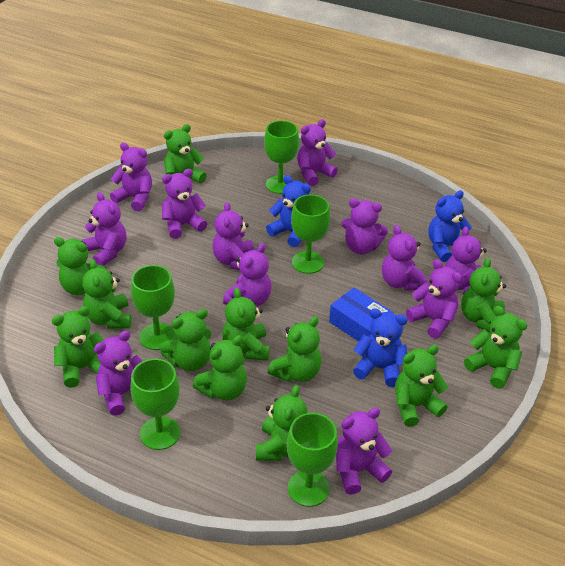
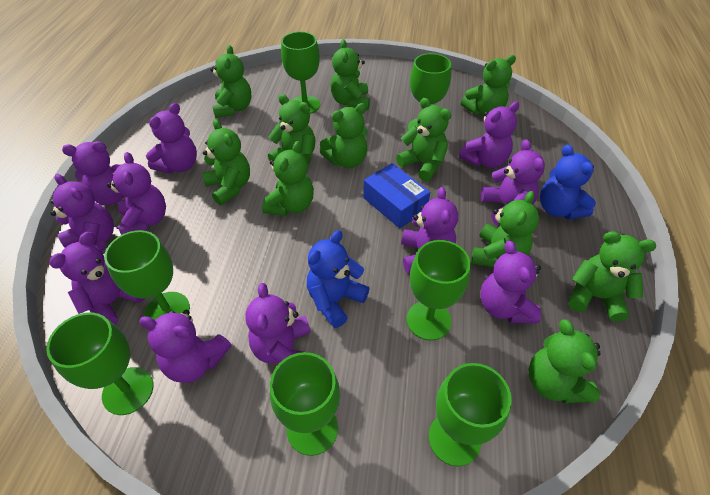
blue teddy bear: 3 -> 2
green goblet: 5 -> 7
green teddy bear: 12 -> 11
purple teddy bear: 12 -> 11

